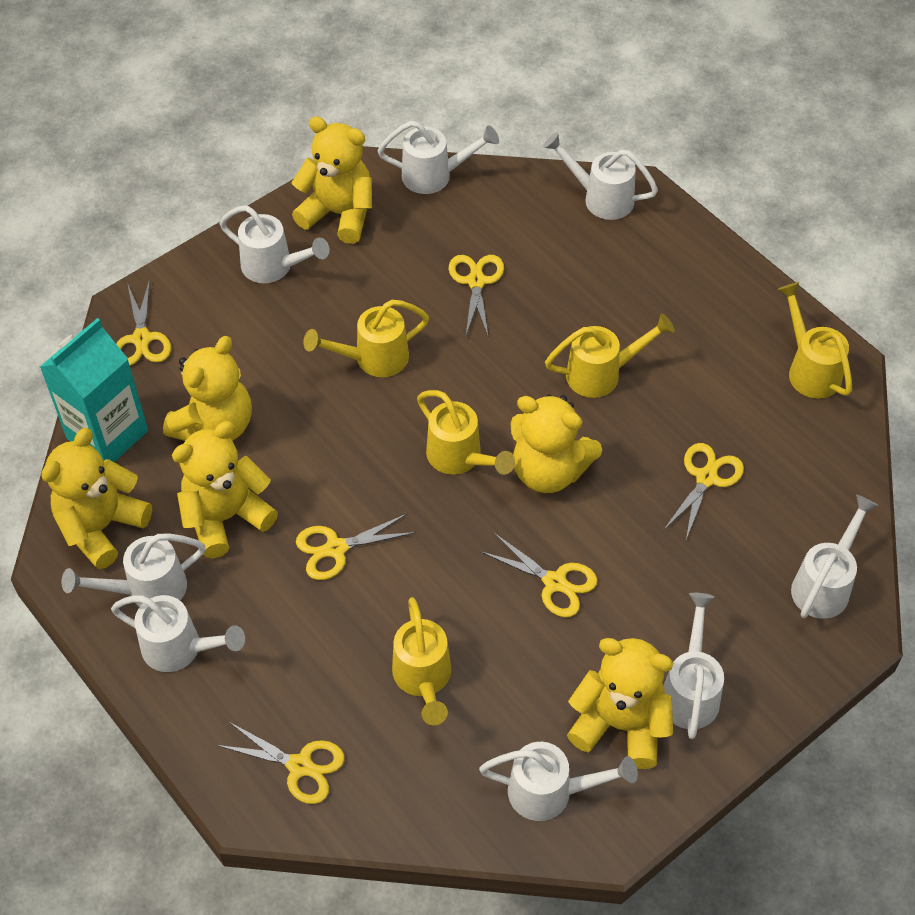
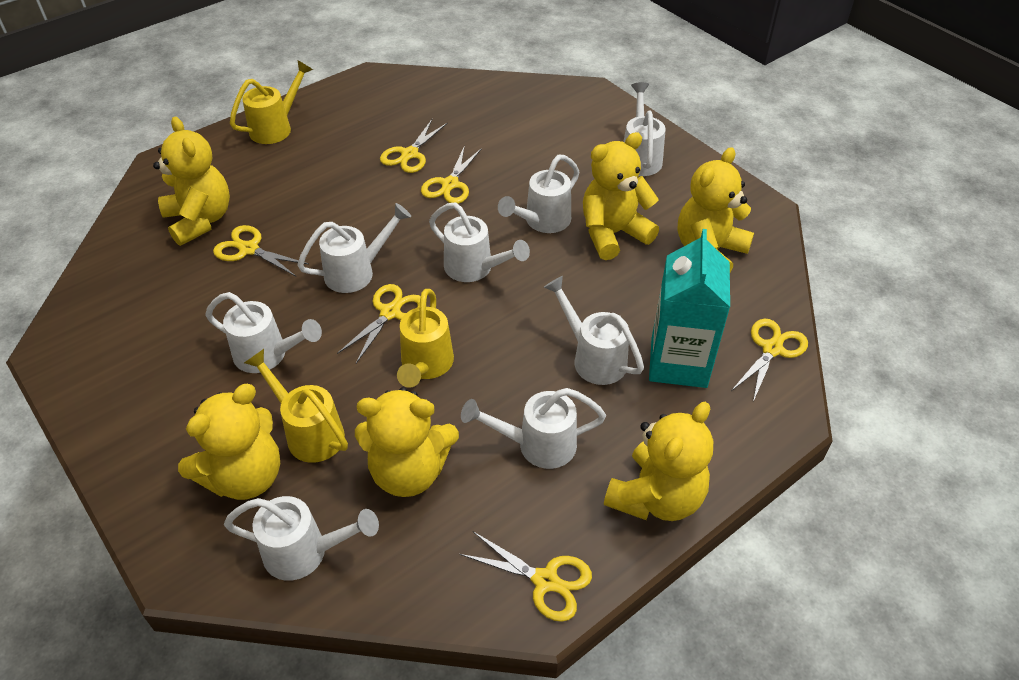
yellow watering can: 5 -> 3

